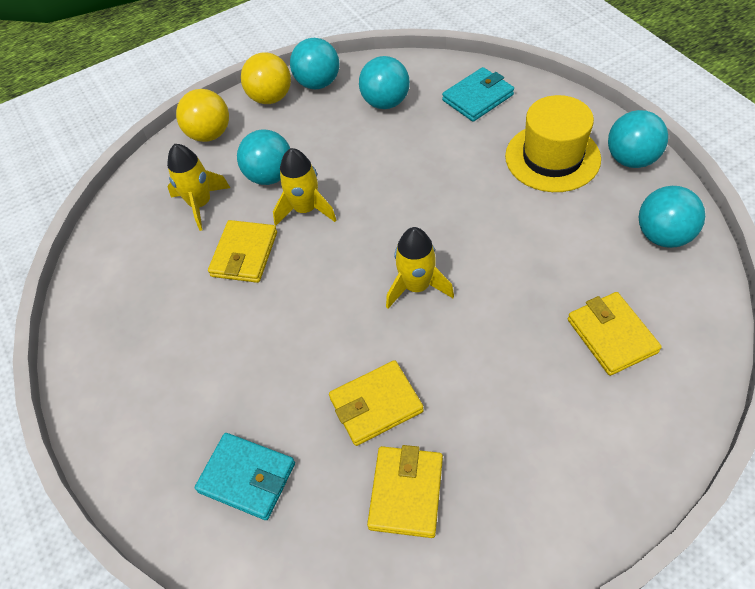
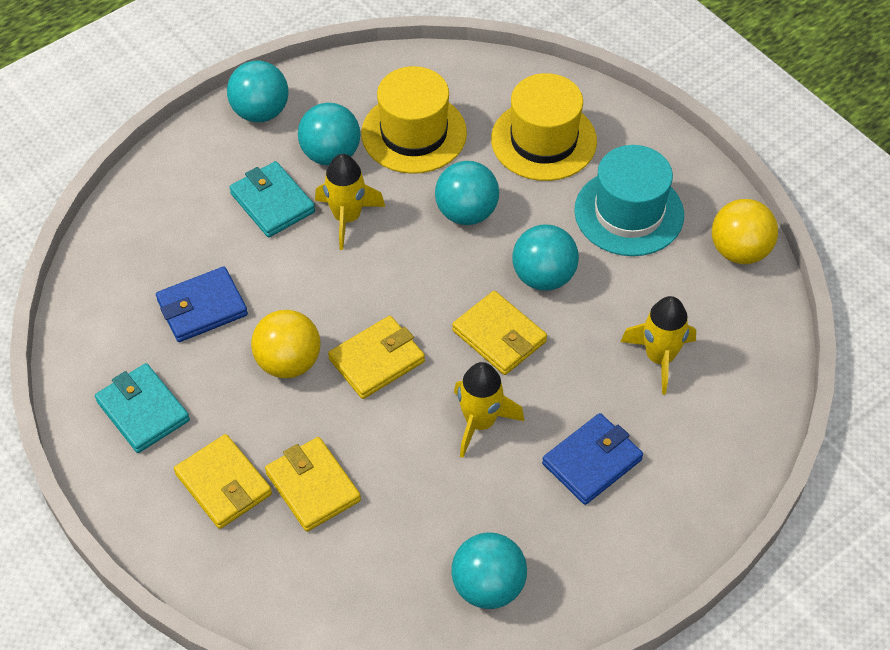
blue wallet: 0 -> 2
turquoise hat: 0 -> 1
yellow hat: 1 -> 2

